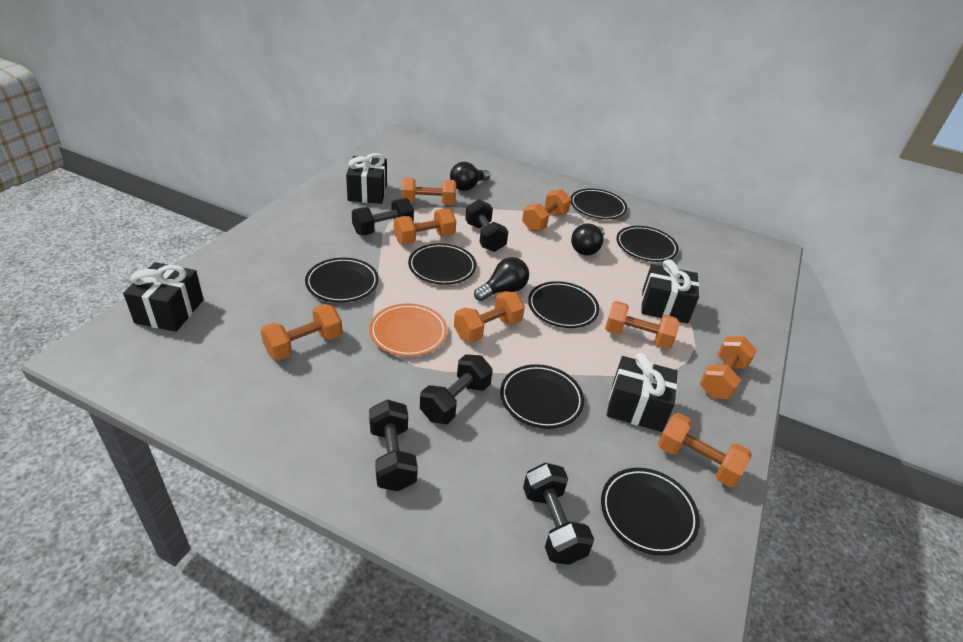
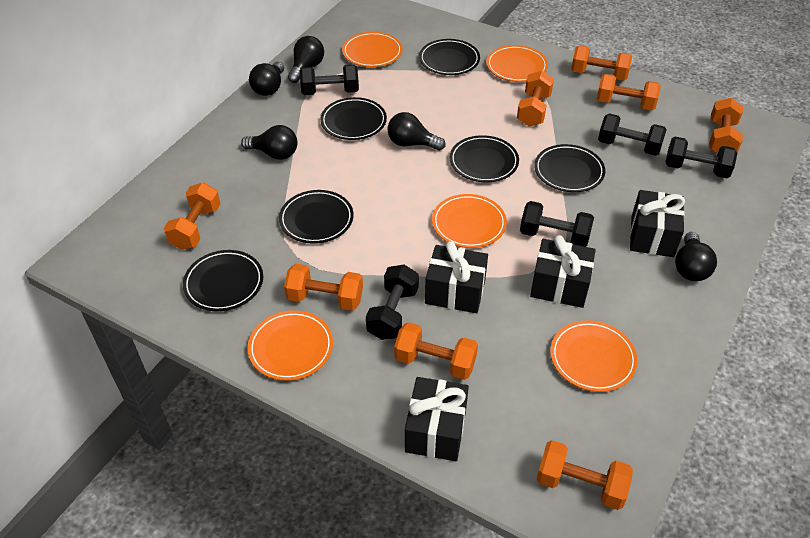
black light bulb: 3 -> 5
black plate: 7 -> 6
orange plate: 1 -> 5

